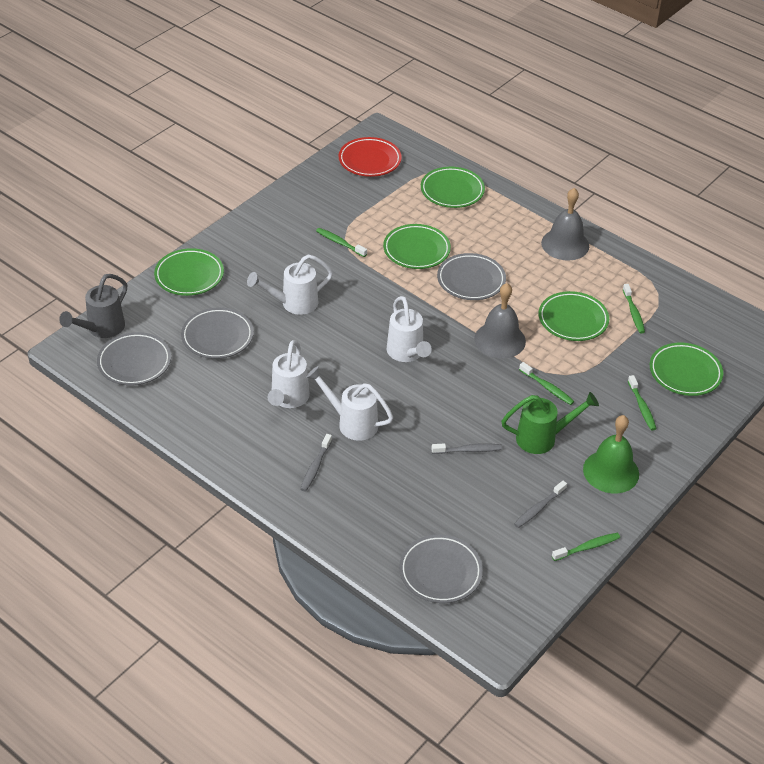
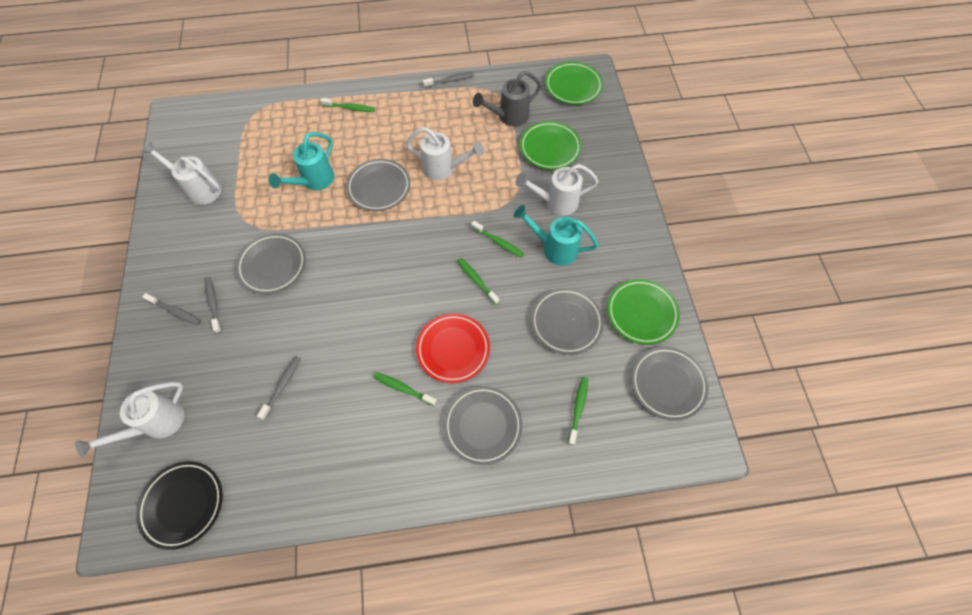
black plate: 0 -> 1
green bell: 1 -> 0
green plate: 5 -> 3
green watering can: 1 -> 0
grey bell: 2 -> 0
grey plate: 4 -> 5
grey toothbrush: 3 -> 4
turquoise watering can: 0 -> 2

